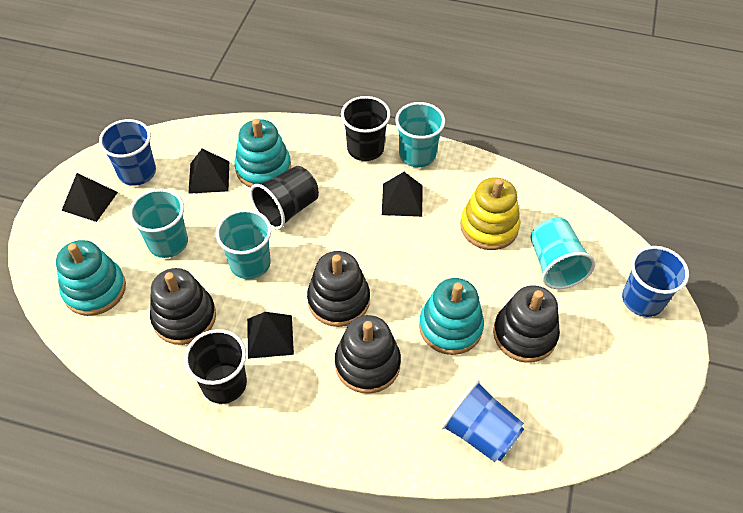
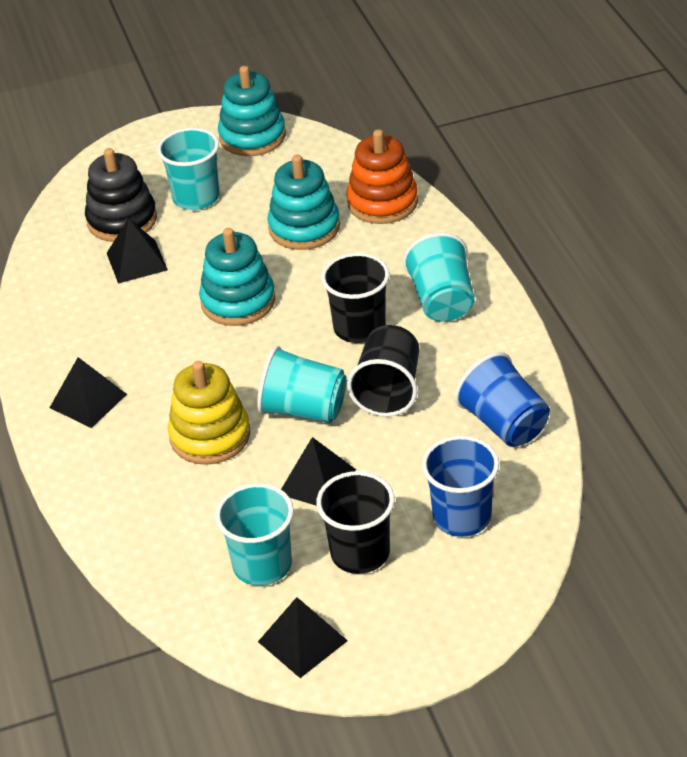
black stacking toy: 4 -> 1
blue cup: 3 -> 2
orange stacking toy: 0 -> 1

